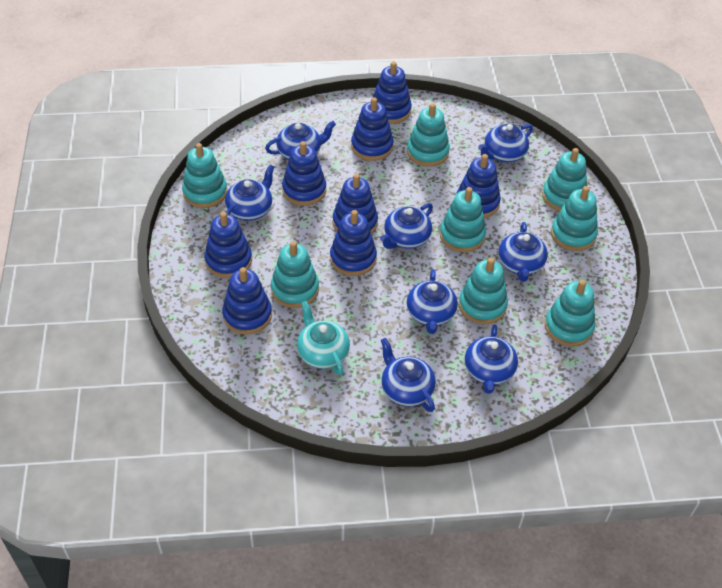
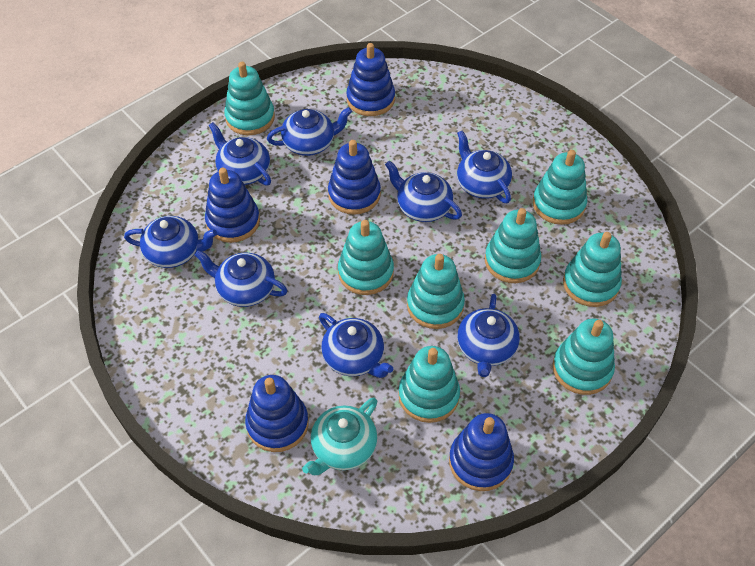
blue stacking toy: 8 -> 5

